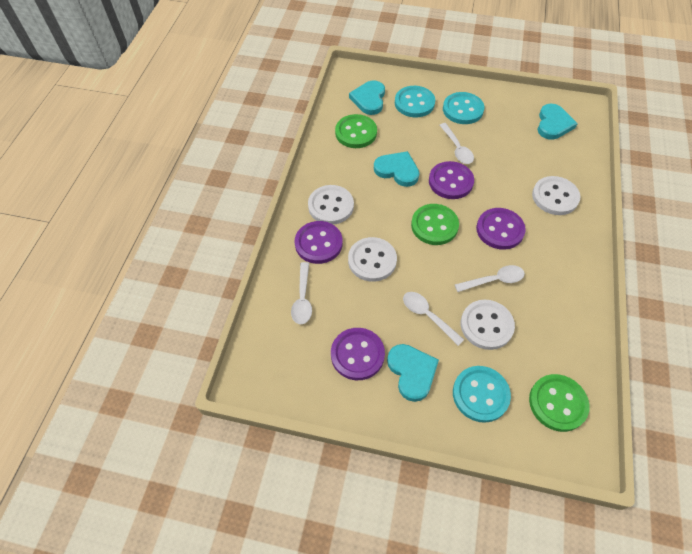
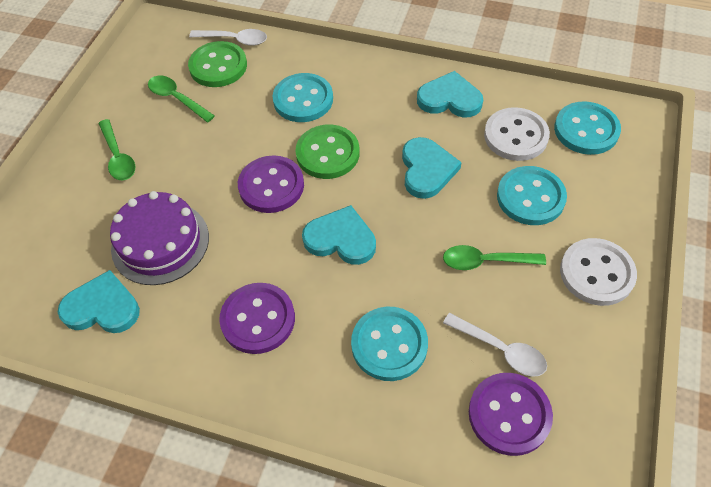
green button: 3 -> 2
green spoon: 0 -> 3
purple button: 4 -> 3
purple cake: 0 -> 1
turquoise button: 3 -> 4
white button: 4 -> 2
white spoon: 4 -> 2

